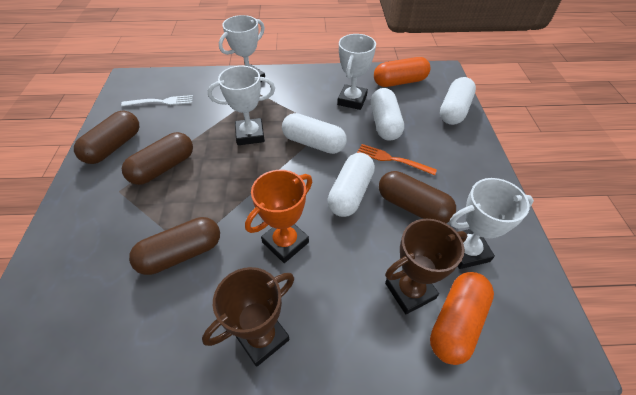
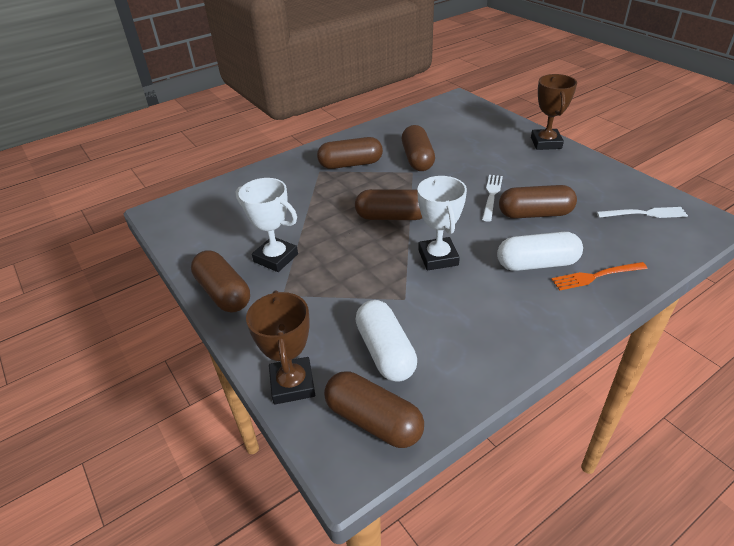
brown capsule: 4 -> 6
orange capsule: 2 -> 0
orange trophy: 1 -> 0
white capsule: 4 -> 2
white fork: 1 -> 2
white trophy: 4 -> 2

